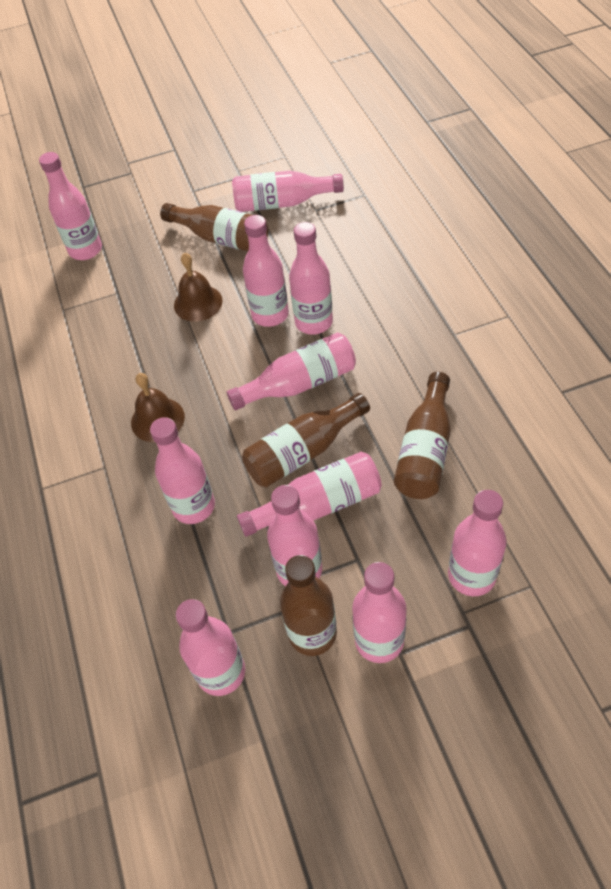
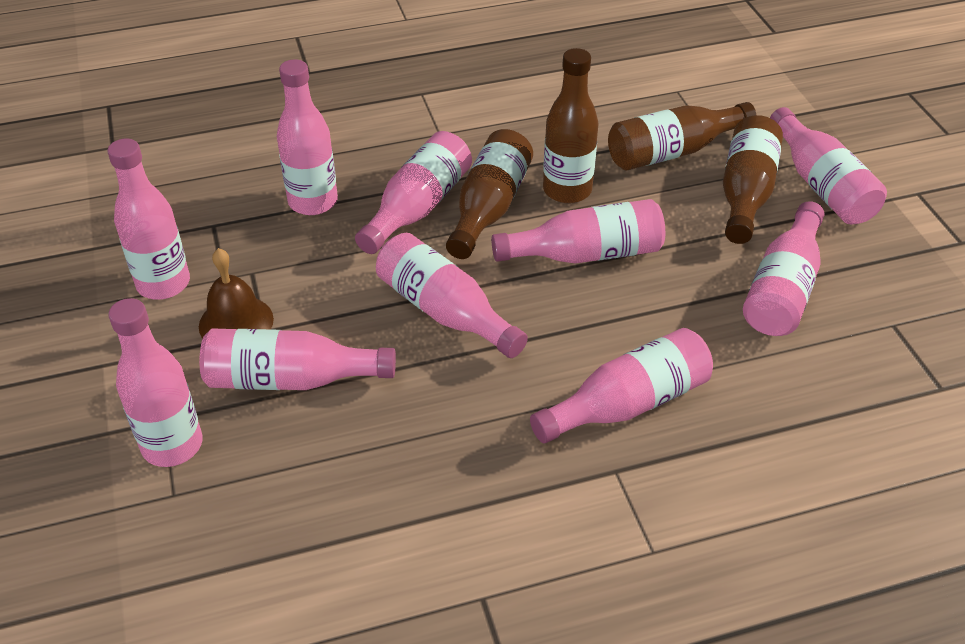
brown bell: 2 -> 1
pink bottle: 11 -> 10

